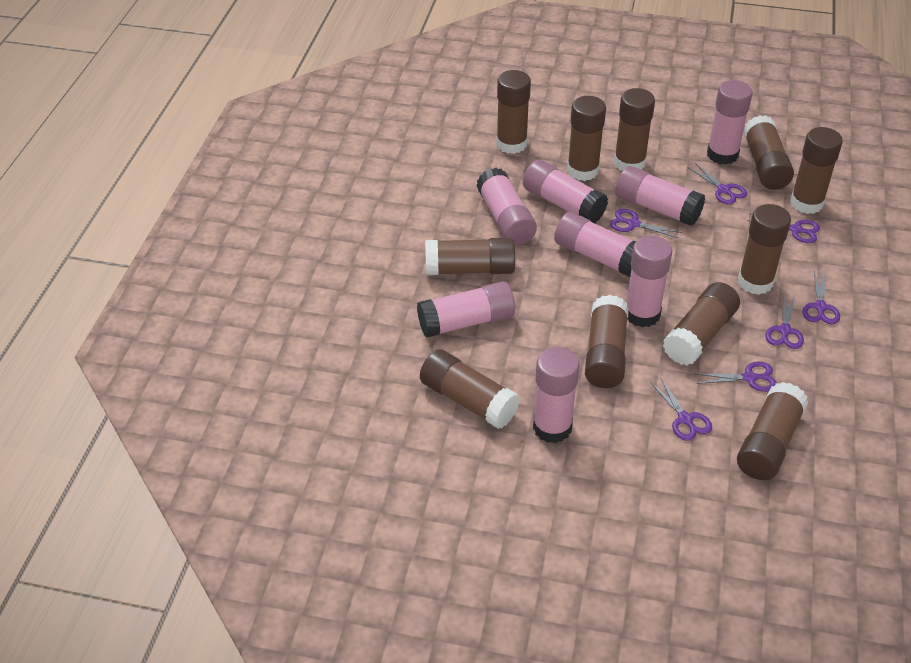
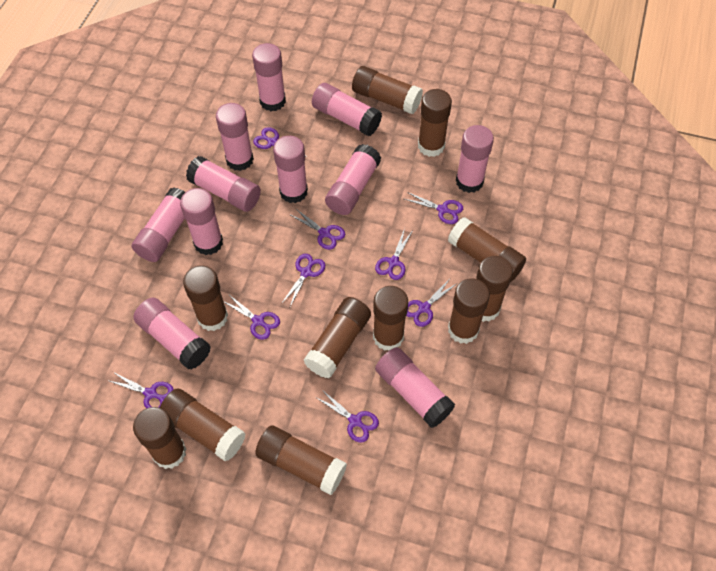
pink glue stick: 8 -> 11
purple scissors: 7 -> 9

